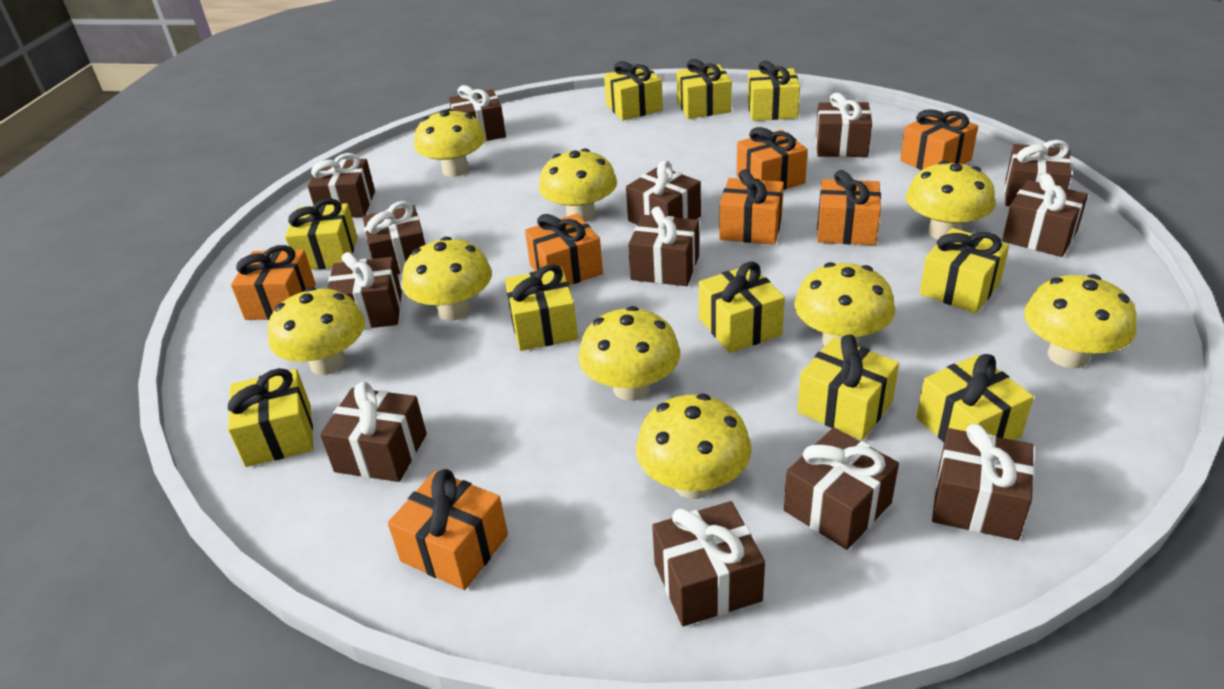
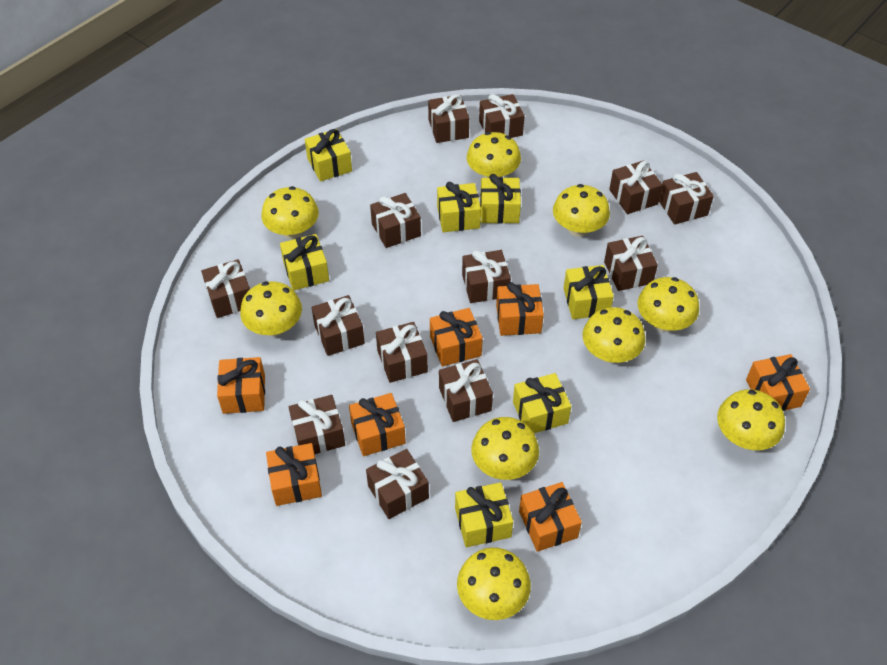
yellow gift: 10 -> 7

